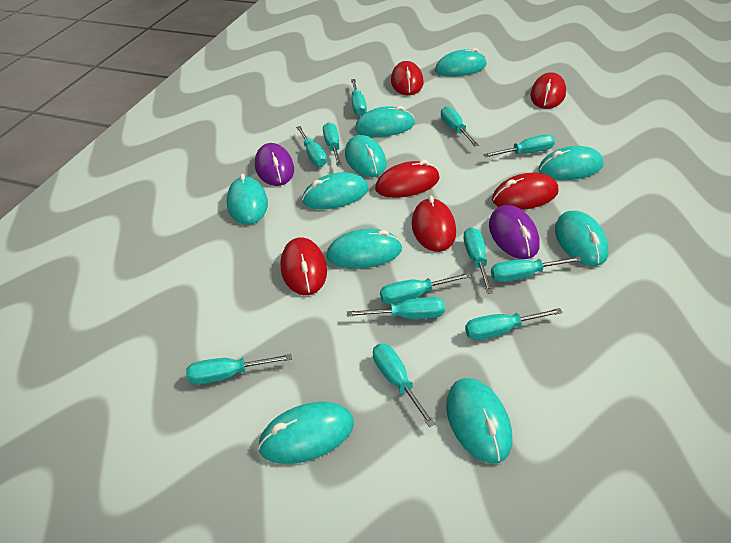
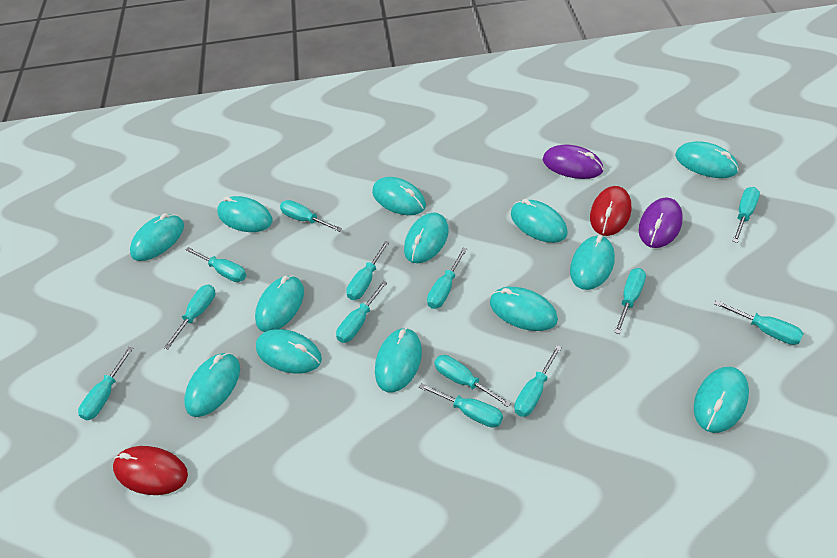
red mouse: 6 -> 2
turquoise mouse: 10 -> 13
turquoise screwdriver: 12 -> 13

